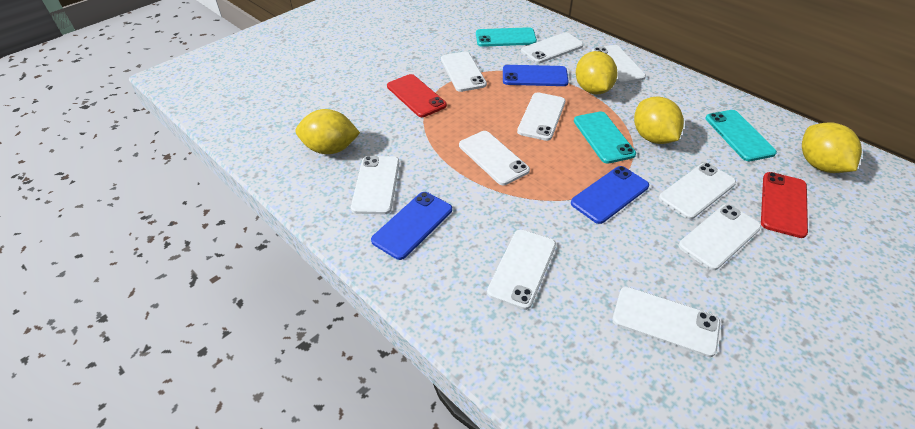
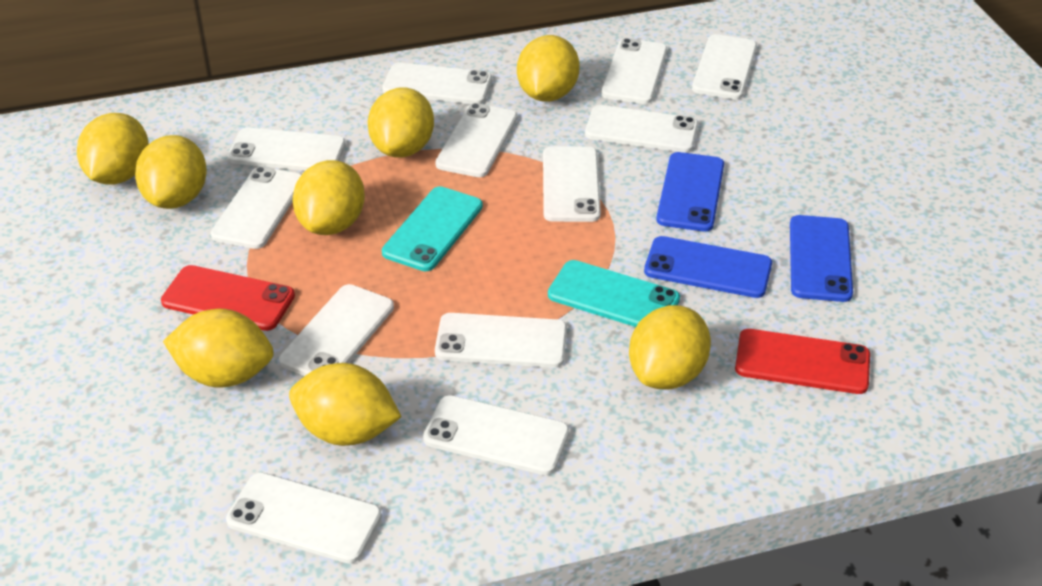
turquoise phone: 3 -> 2
white phone: 10 -> 12
yellow lemon: 4 -> 8

